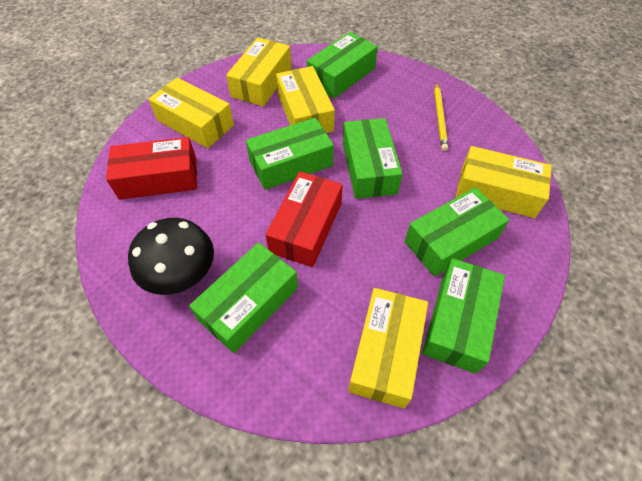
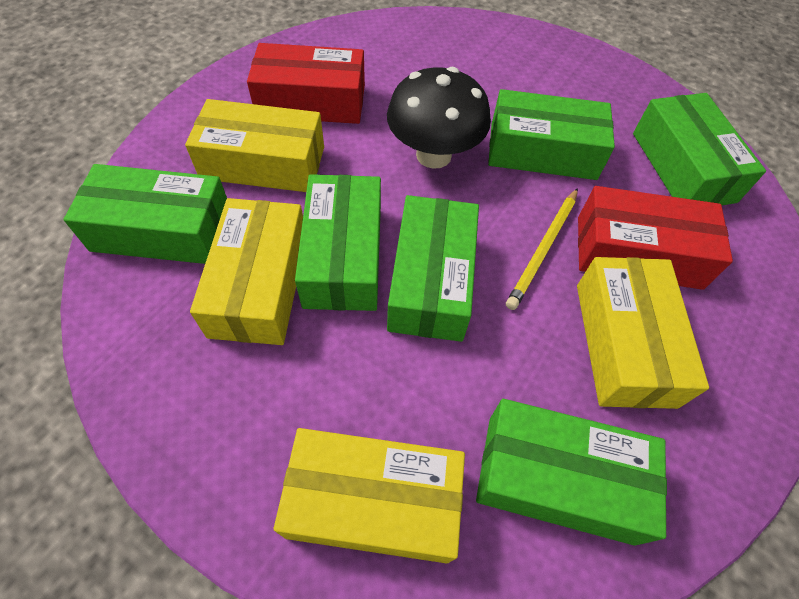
yellow box: 5 -> 4

